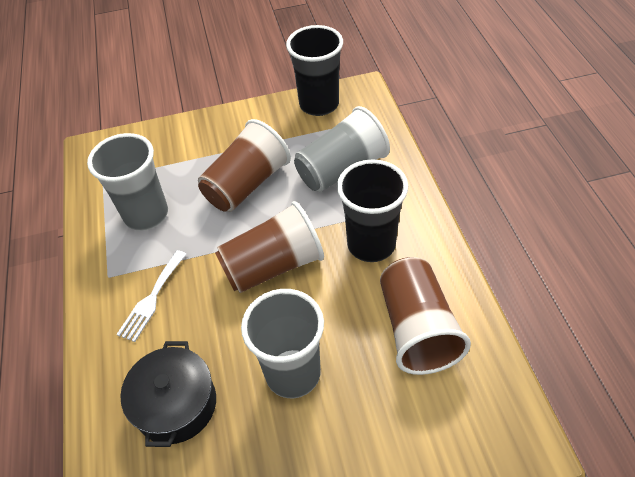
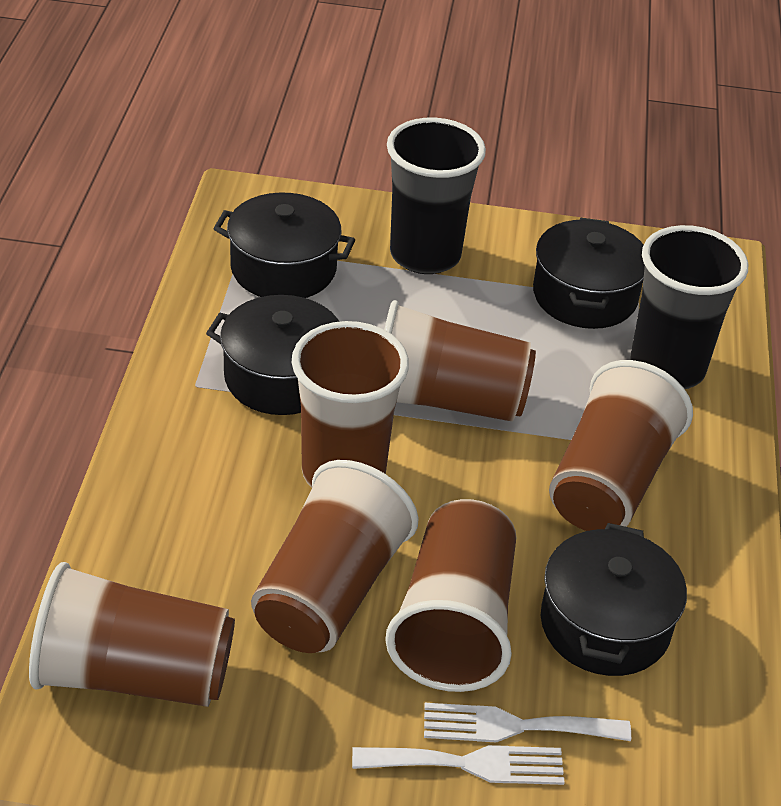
black pot: 1 -> 4
brown cup: 3 -> 6
grey cup: 3 -> 0
white fork: 1 -> 2

